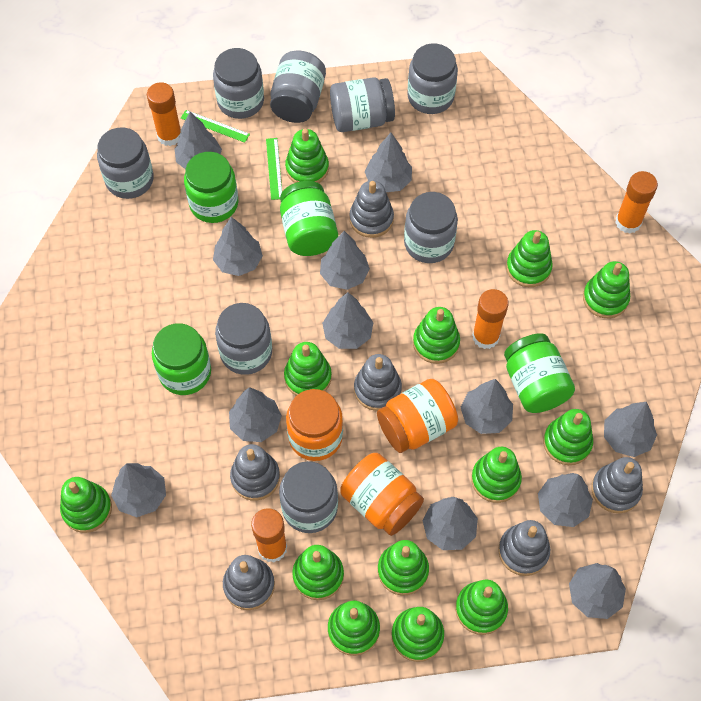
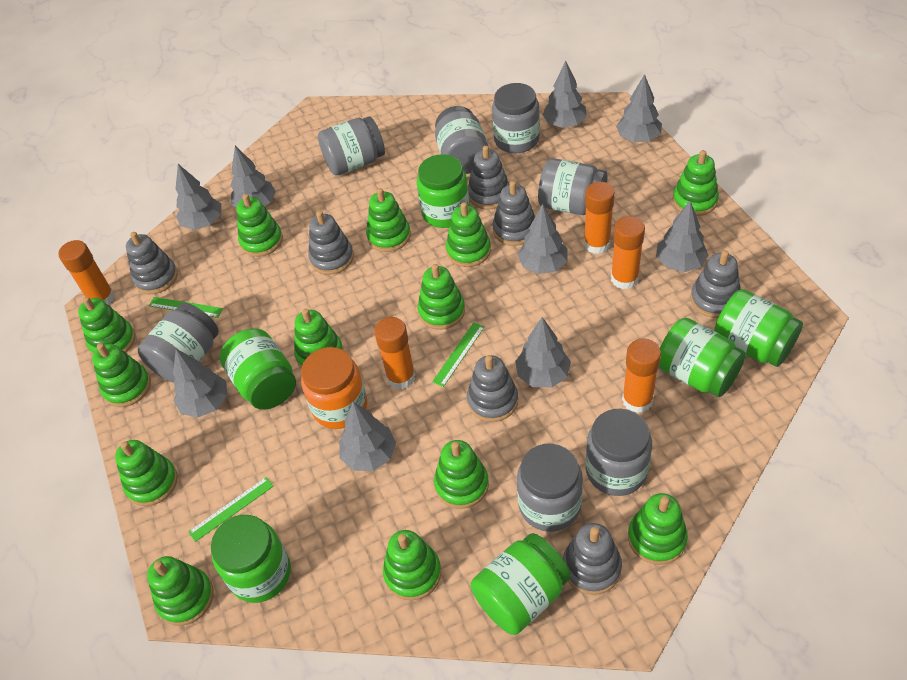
green jar: 4 -> 6
green ruler: 2 -> 3
grey jar: 8 -> 7
grey stacking toy: 6 -> 7
grey tree: 12 -> 9
orange glue stick: 4 -> 5
orange jar: 3 -> 1

